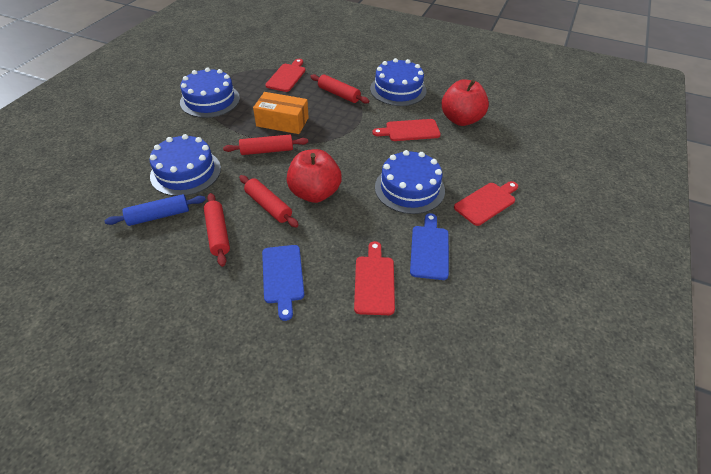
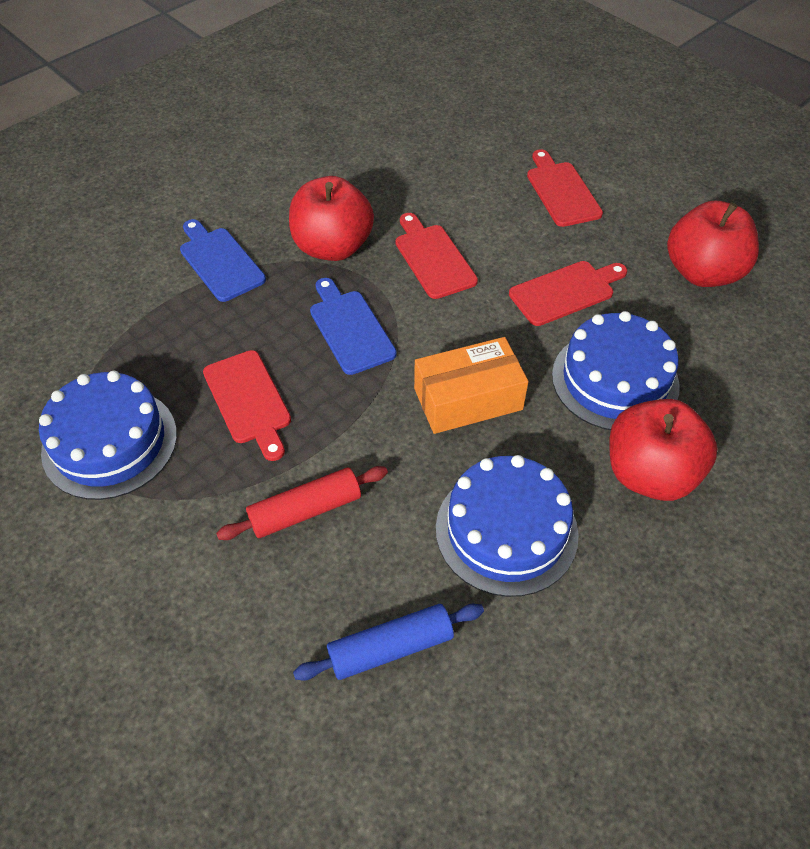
blue cake: 4 -> 3
red apple: 2 -> 3
red rolling pin: 4 -> 1

